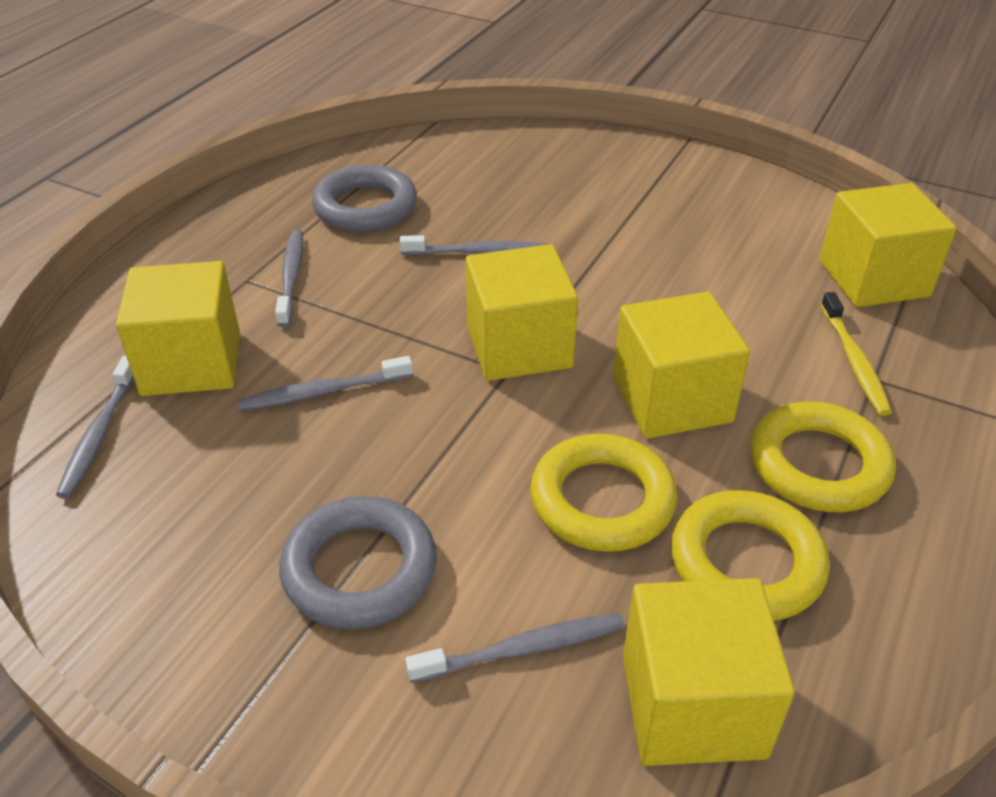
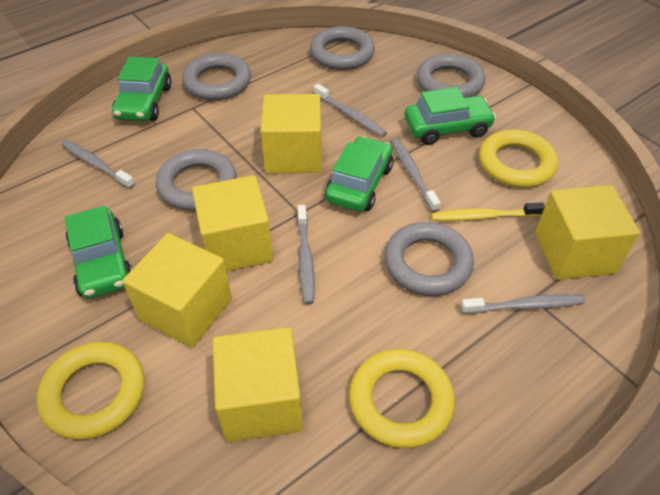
green car: 0 -> 4
grey ring: 2 -> 5

